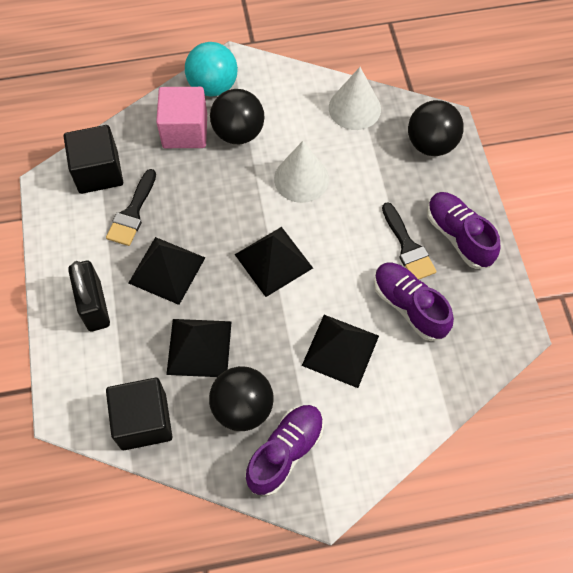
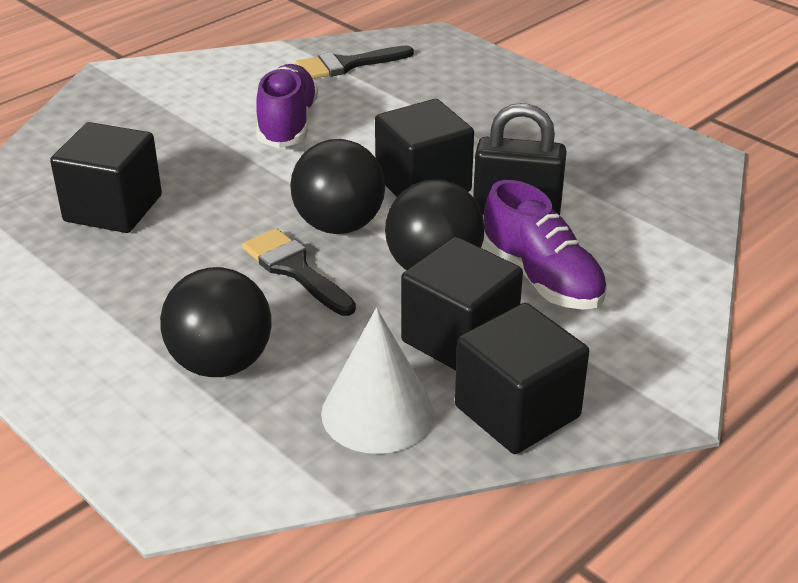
black cube: 2 -> 4
black pyramid: 4 -> 0
pink cube: 1 -> 0
purple shoe: 3 -> 2
turquoise ball: 1 -> 0
white cone: 2 -> 1

